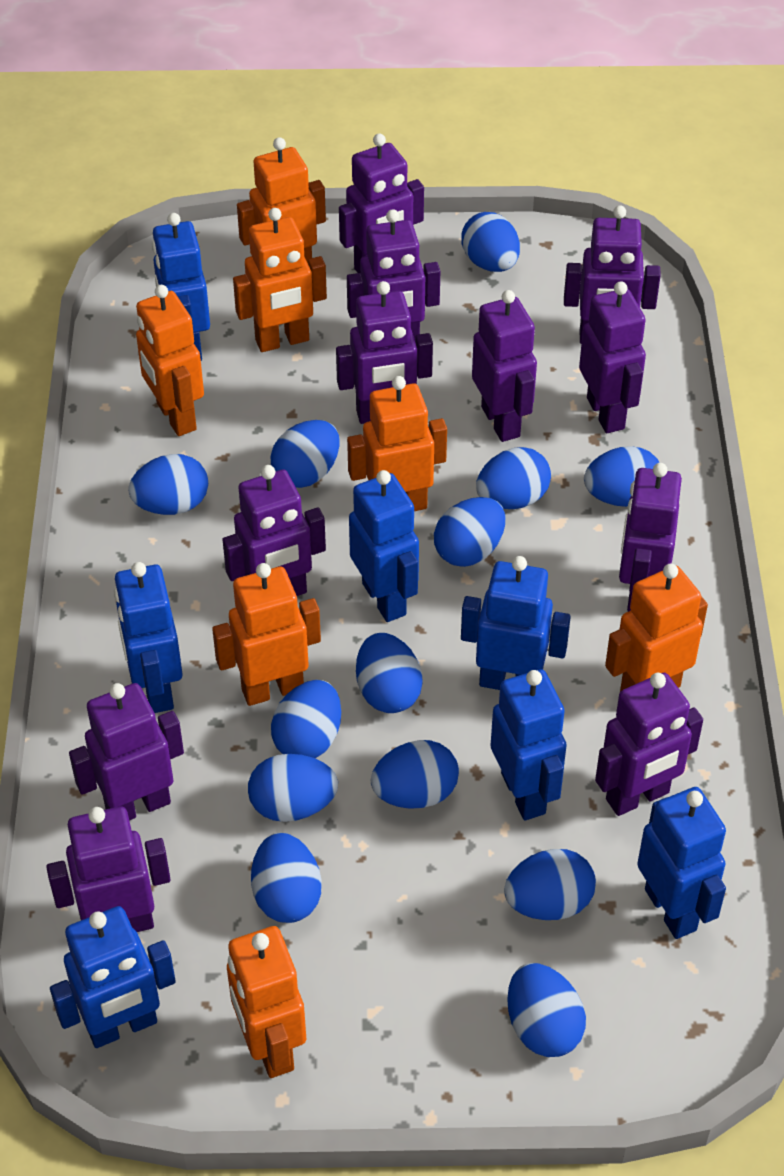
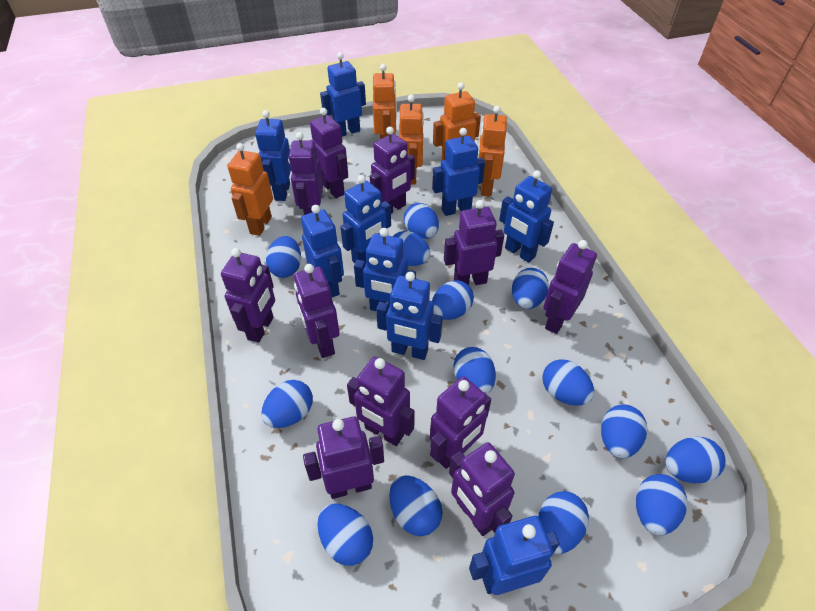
blue egg: 13 -> 14
blue robot: 7 -> 9
orange robot: 7 -> 5

